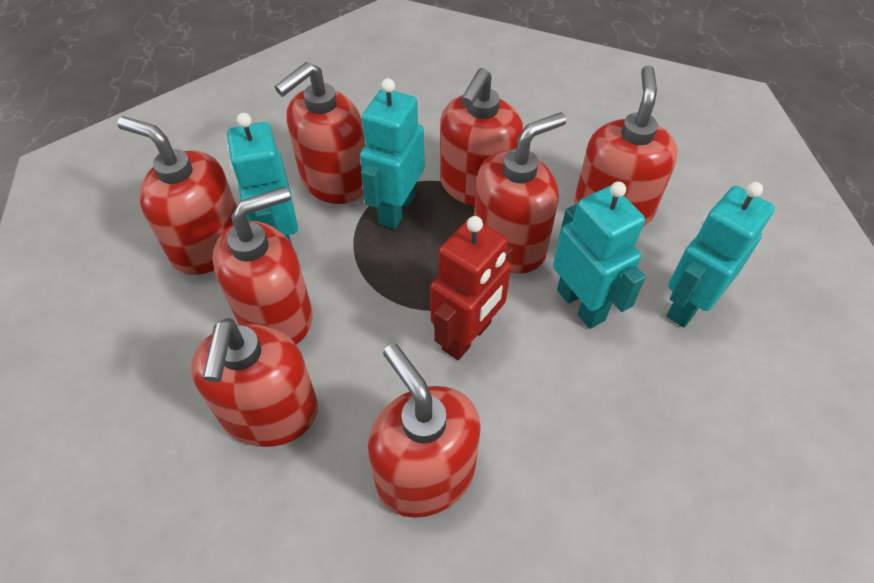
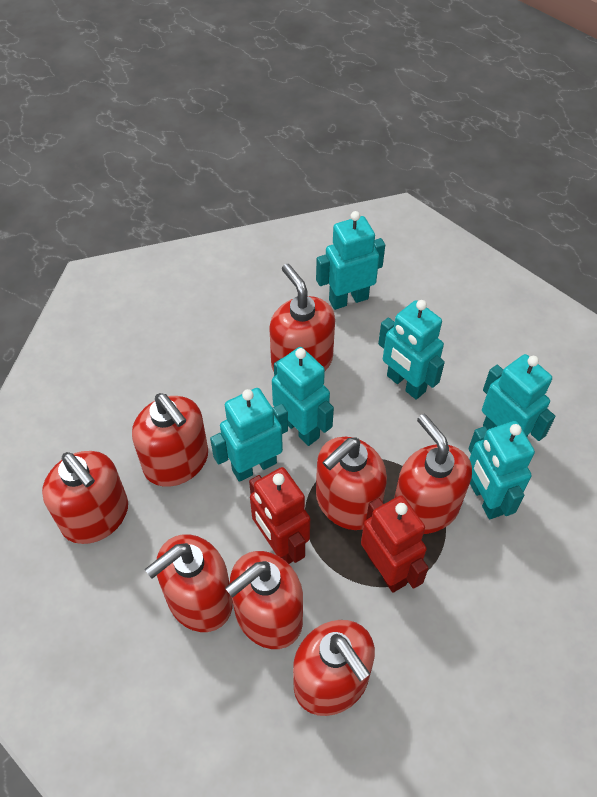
red robot: 1 -> 2
turquoise robot: 4 -> 6

